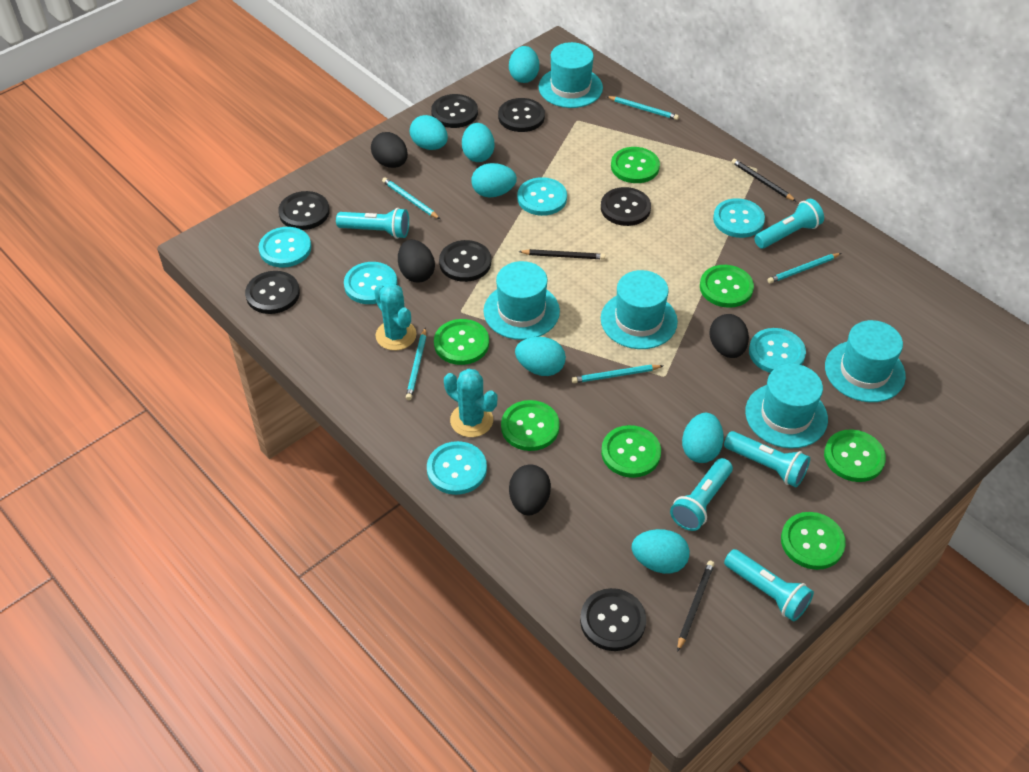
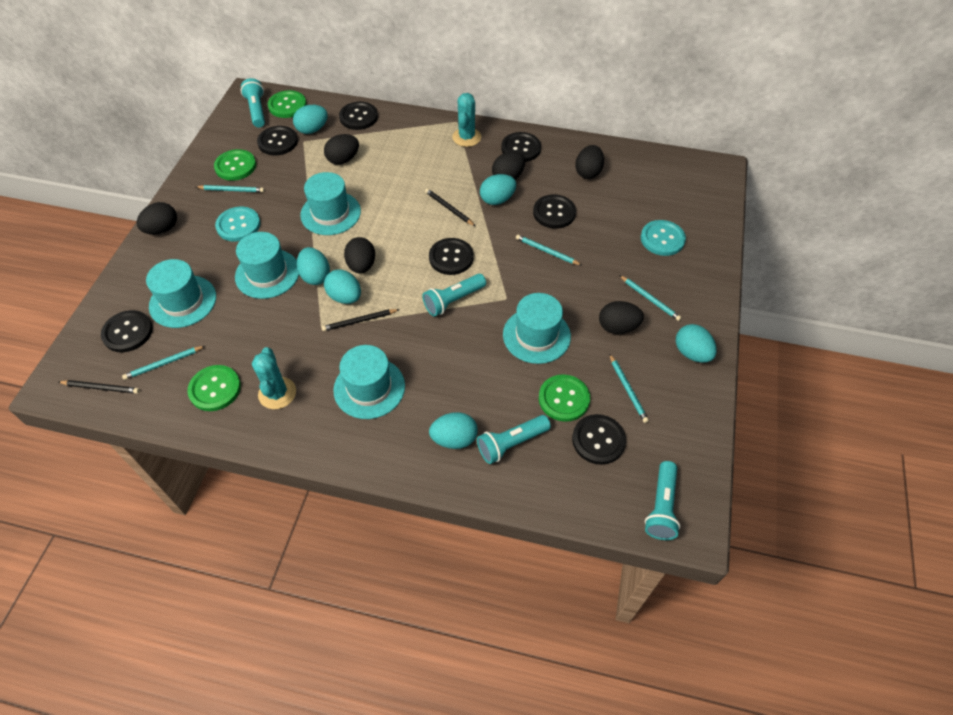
black egg: 4 -> 6
green button: 7 -> 4
turquoise button: 6 -> 2
turquoise egg: 7 -> 6
turquoise flashlight: 5 -> 4

